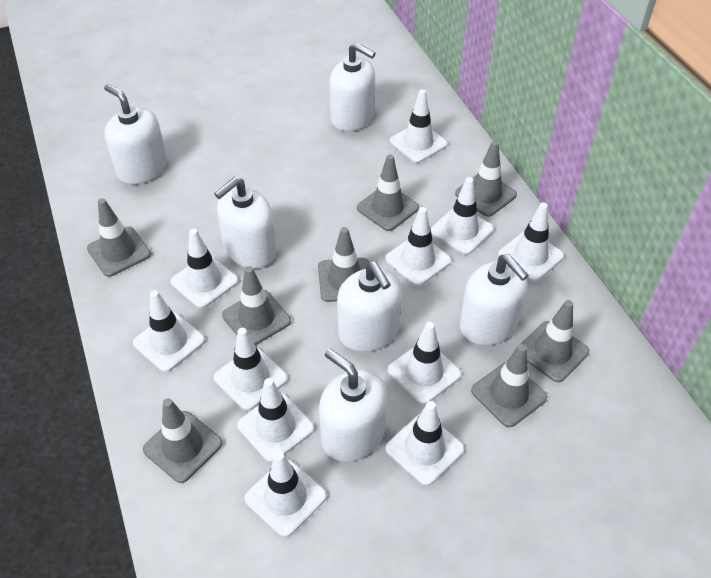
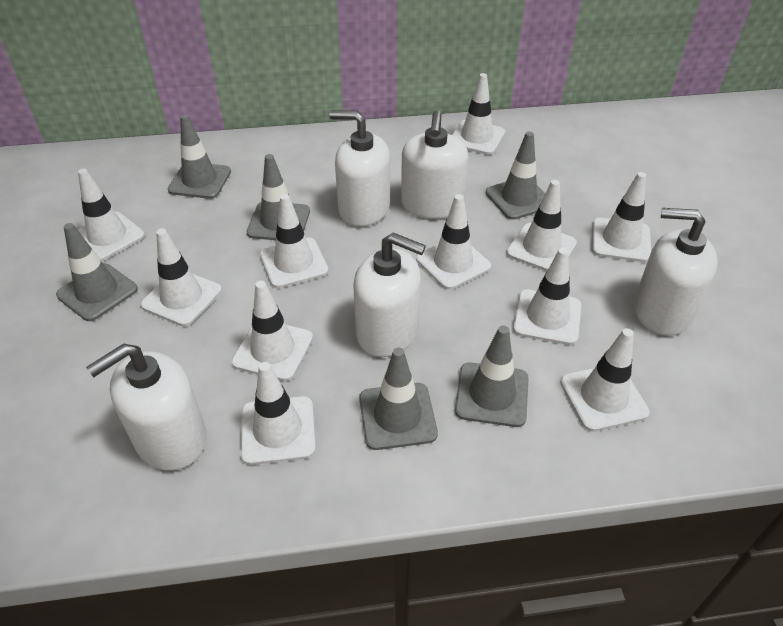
grey traffic cone: 8 -> 6
white soap dispenser: 6 -> 5

